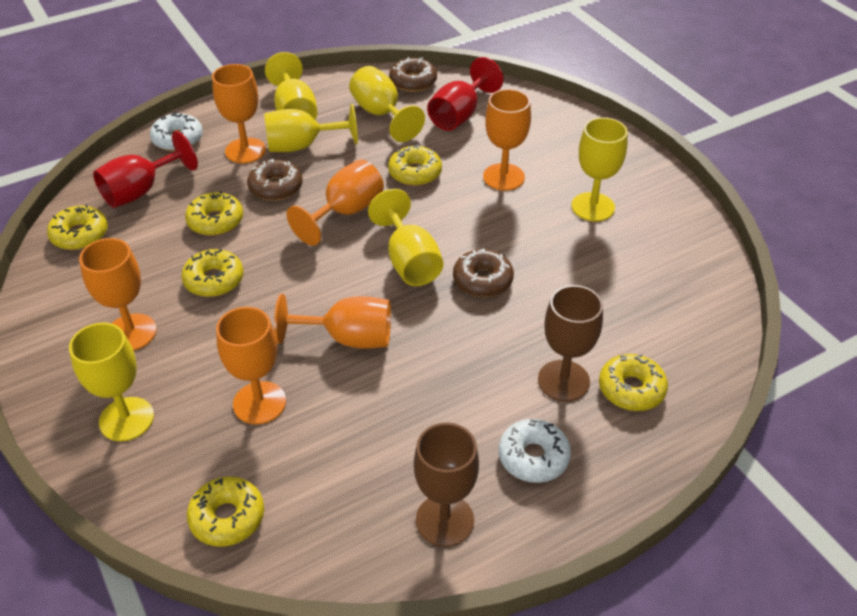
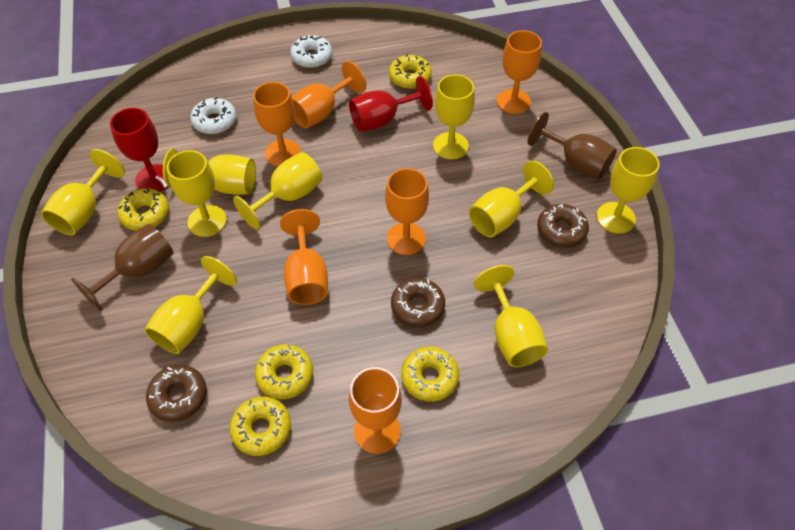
yellow donut: 6 -> 5
yellow goblet: 6 -> 9

